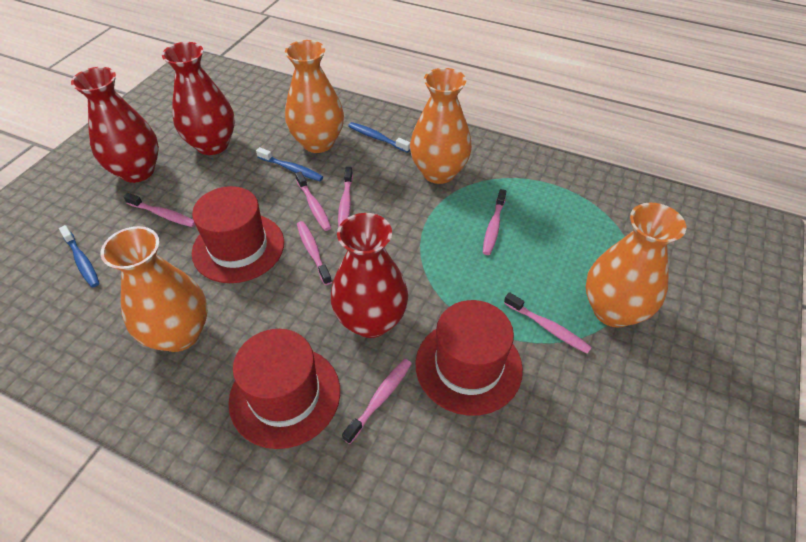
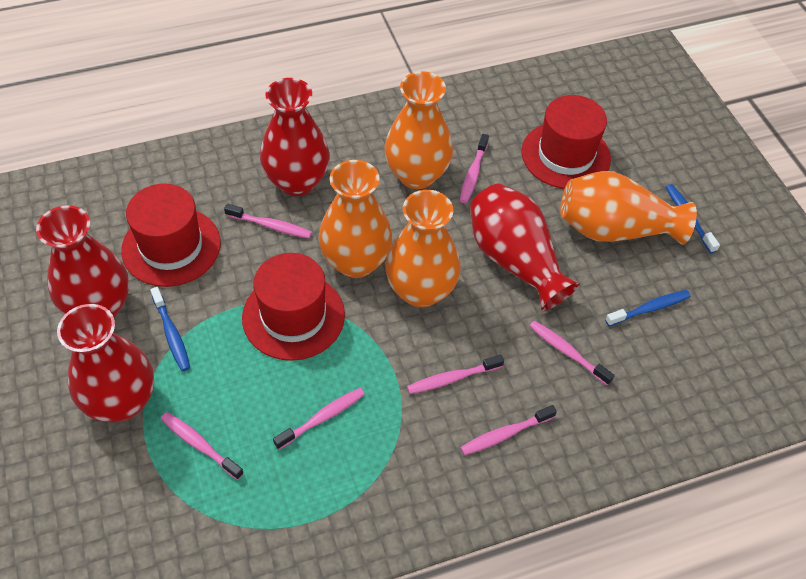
red vase: 3 -> 4

